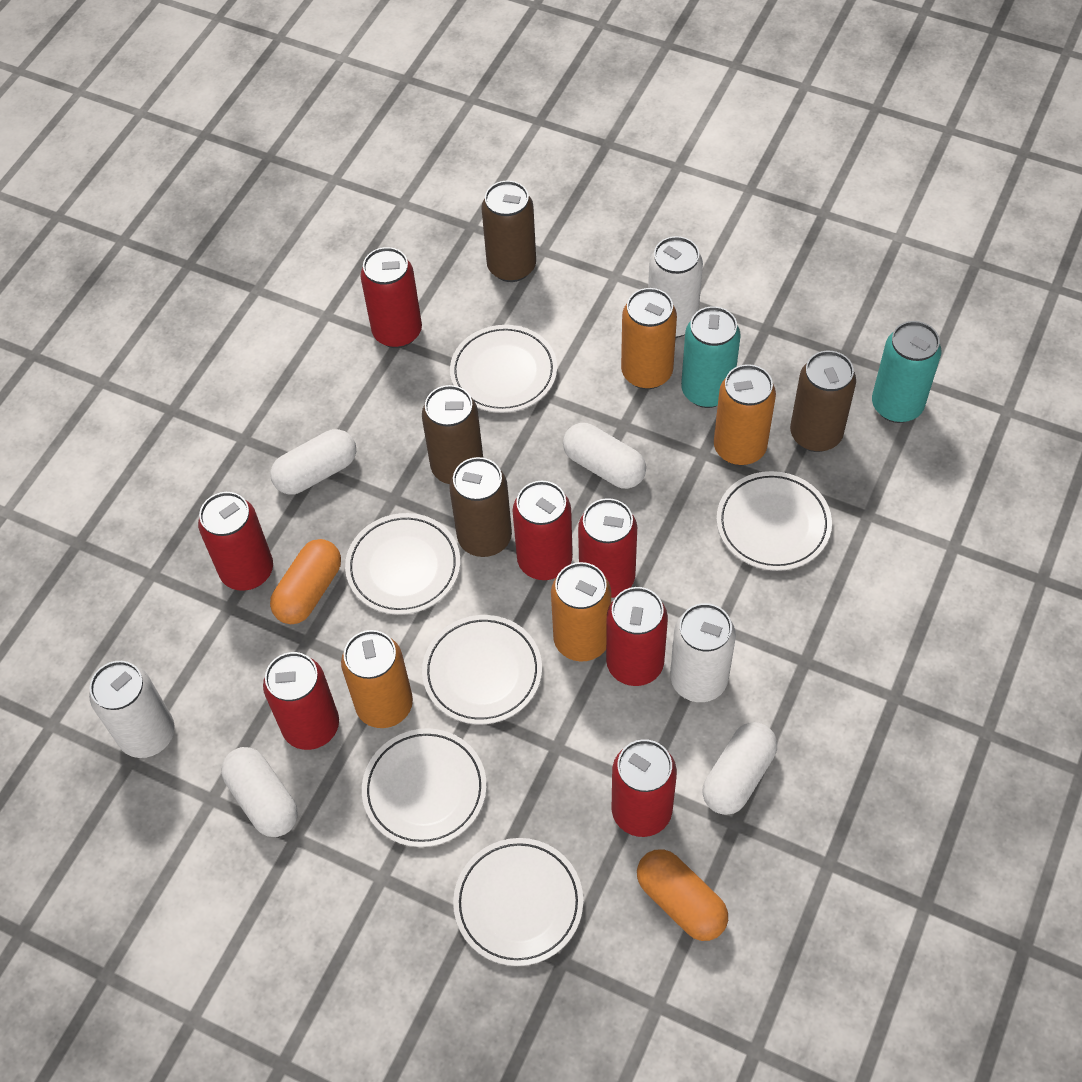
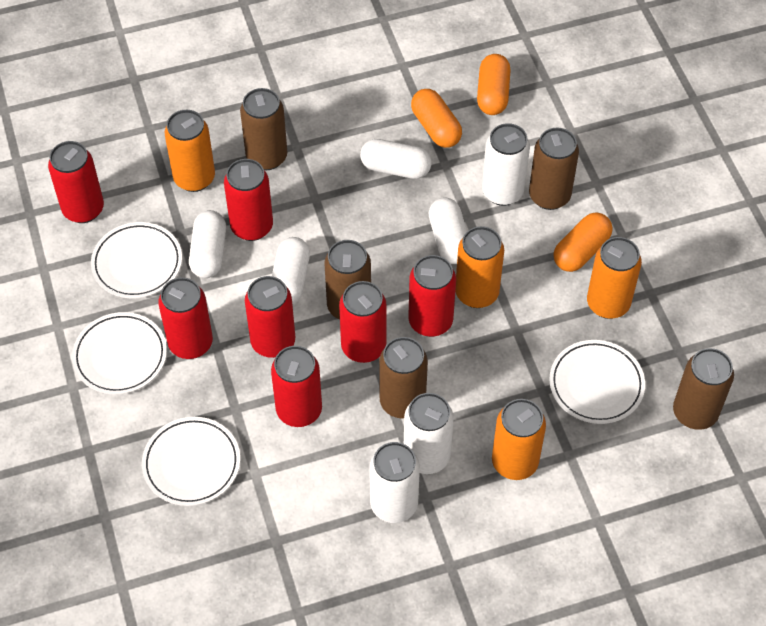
brown can: 4 -> 5
orange capsule: 2 -> 3
turquoise can: 2 -> 0
white plate: 6 -> 4

